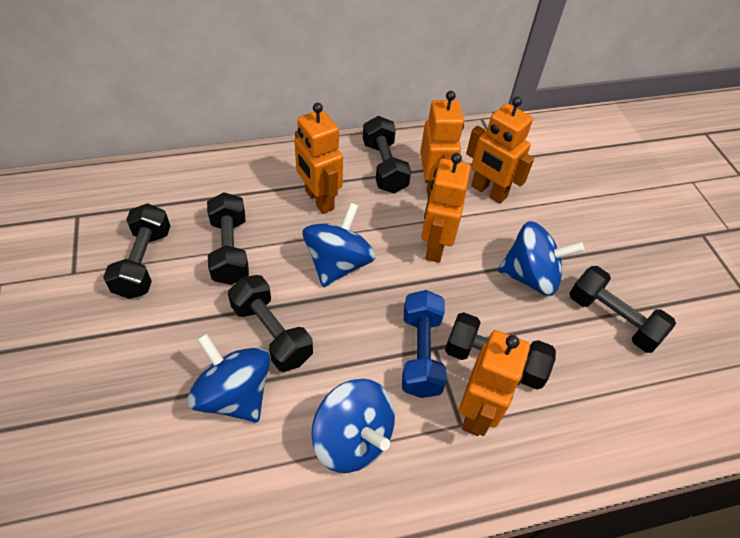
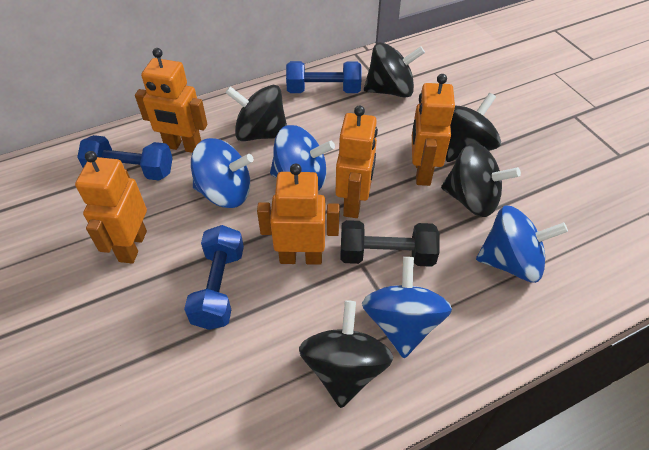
black dumbbell: 6 -> 1
black spinning top: 0 -> 5
blue dumbbell: 1 -> 3

